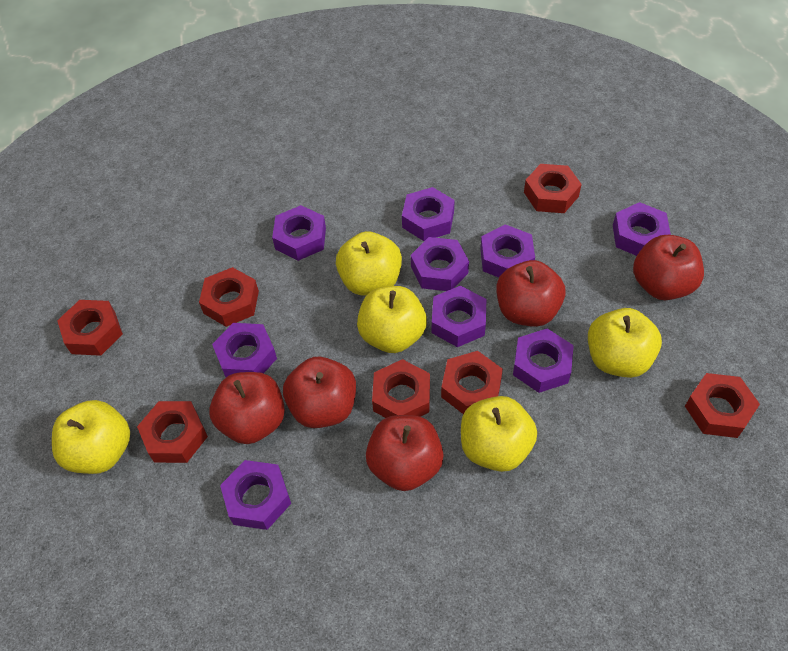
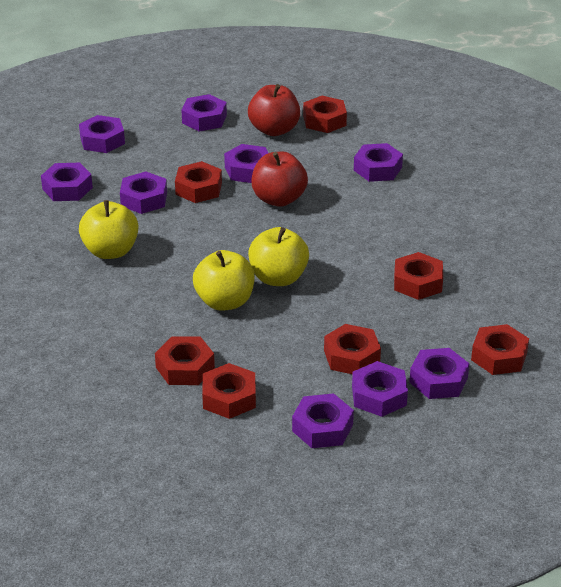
red apple: 5 -> 2
yellow apple: 5 -> 3

